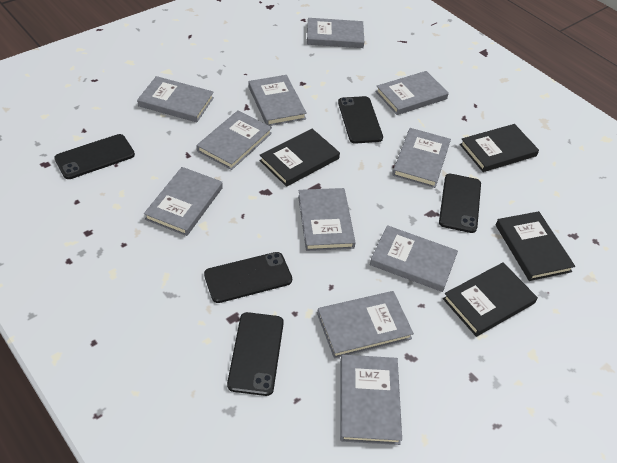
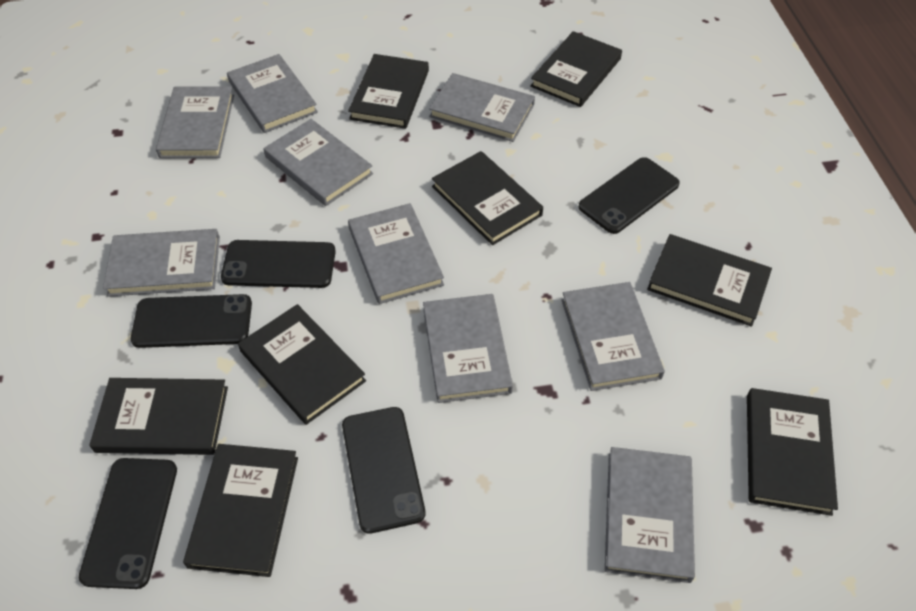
black book: 4 -> 8
grey book: 11 -> 9

